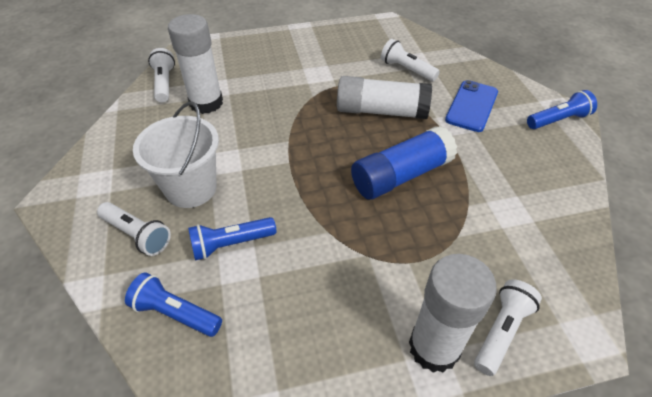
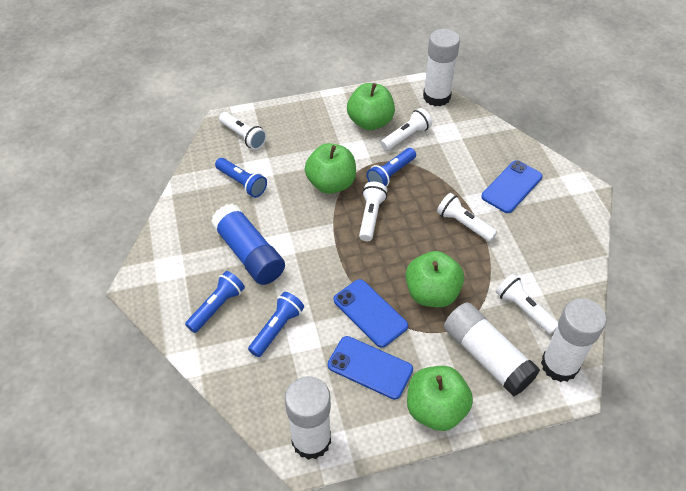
blue flashlight: 3 -> 4
blue phone: 1 -> 3
green apple: 0 -> 4
white bucket: 1 -> 0
white flashlight: 4 -> 5
white glue stick: 3 -> 4

